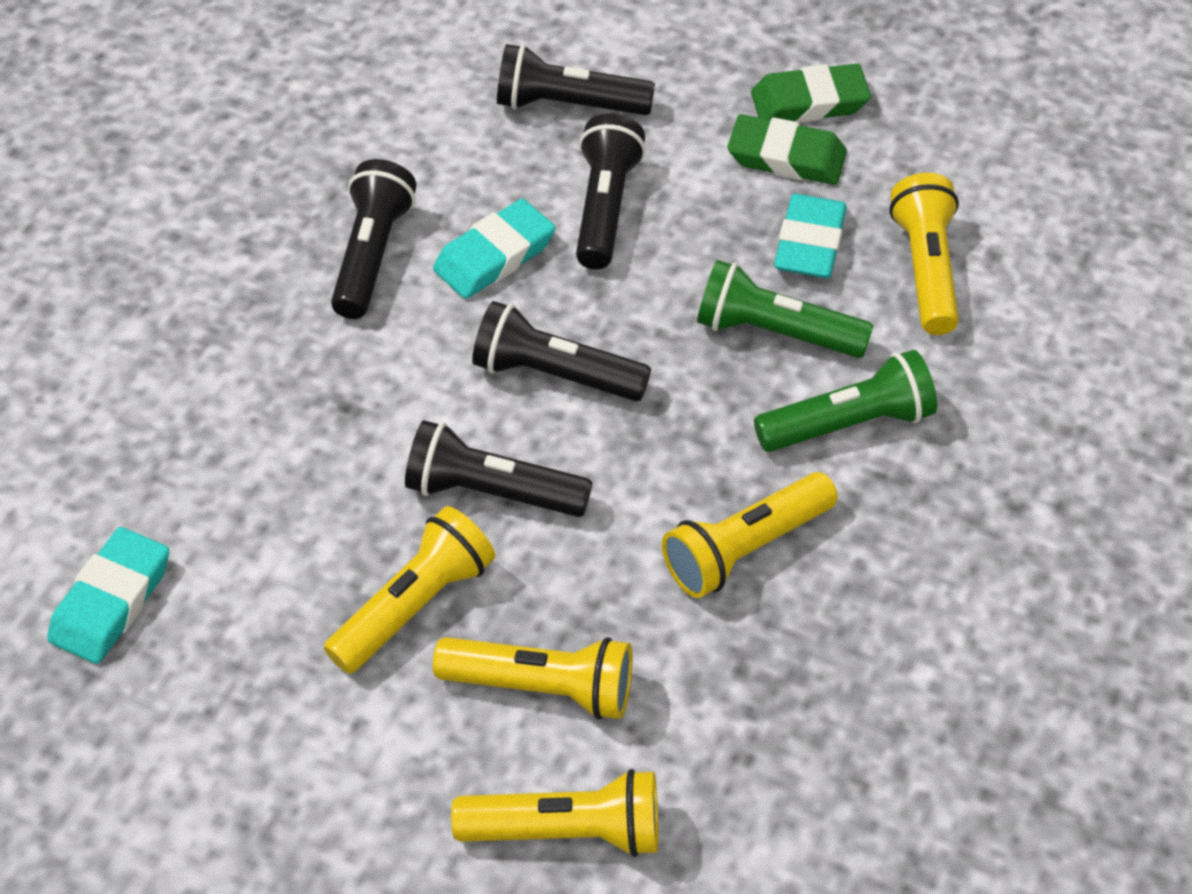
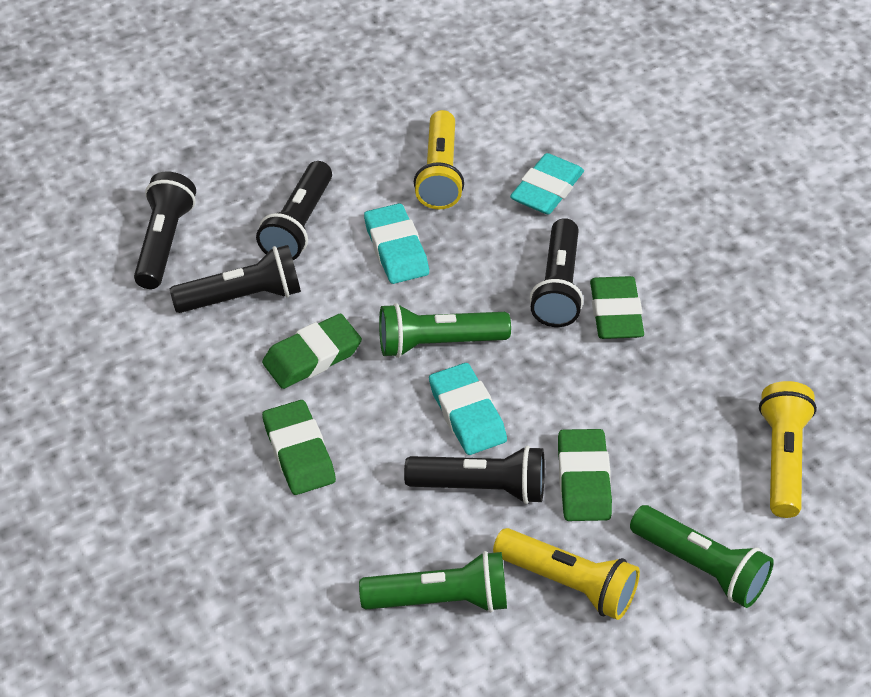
green eraser: 2 -> 4
green flashlight: 2 -> 3
yellow flashlight: 5 -> 3

